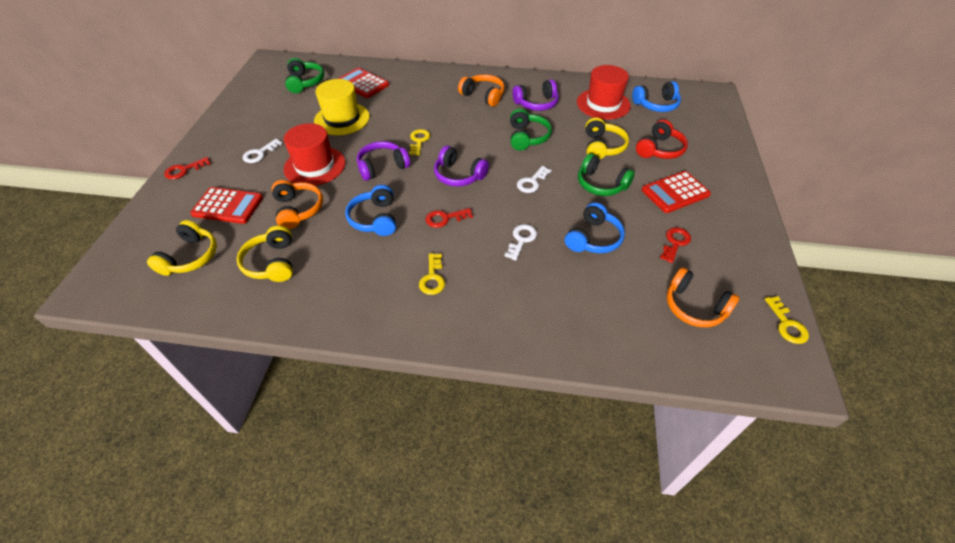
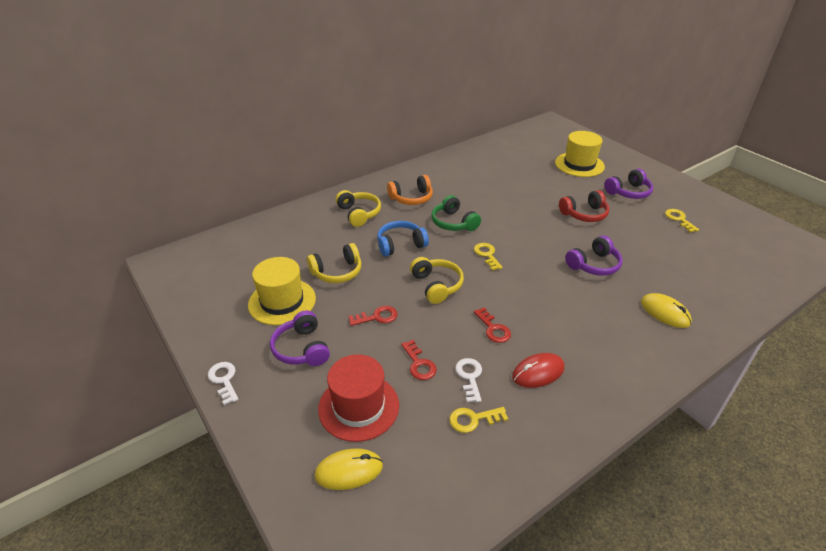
blue headphones: 3 -> 1
green headphones: 3 -> 1
orange headphones: 3 -> 1
red calculator: 3 -> 0
red hat: 2 -> 1
red mouse: 0 -> 1
white key: 3 -> 2
yellow hat: 1 -> 2
yellow mouse: 0 -> 2

